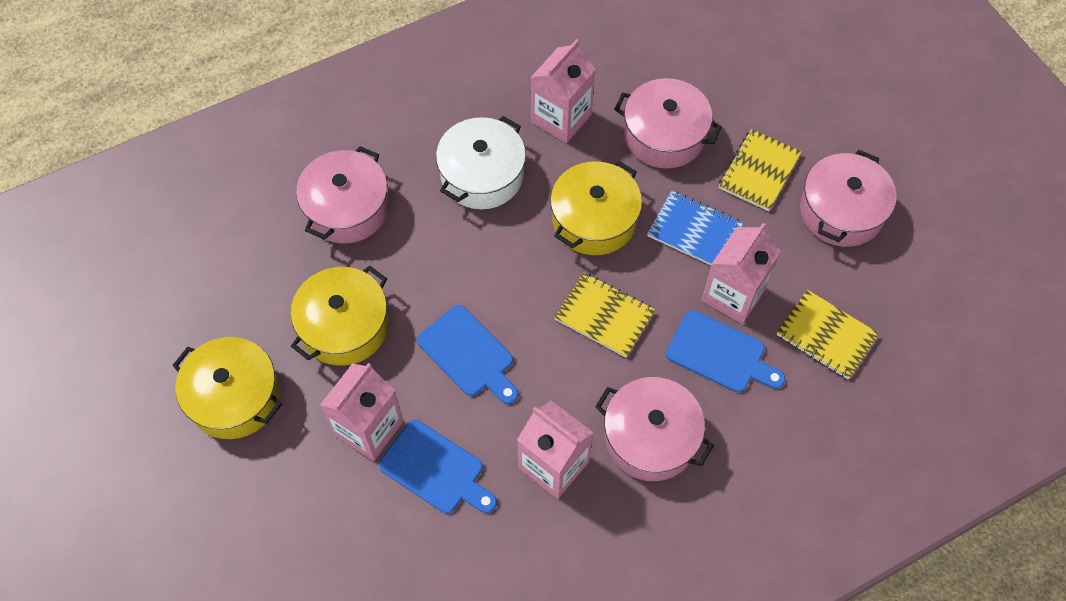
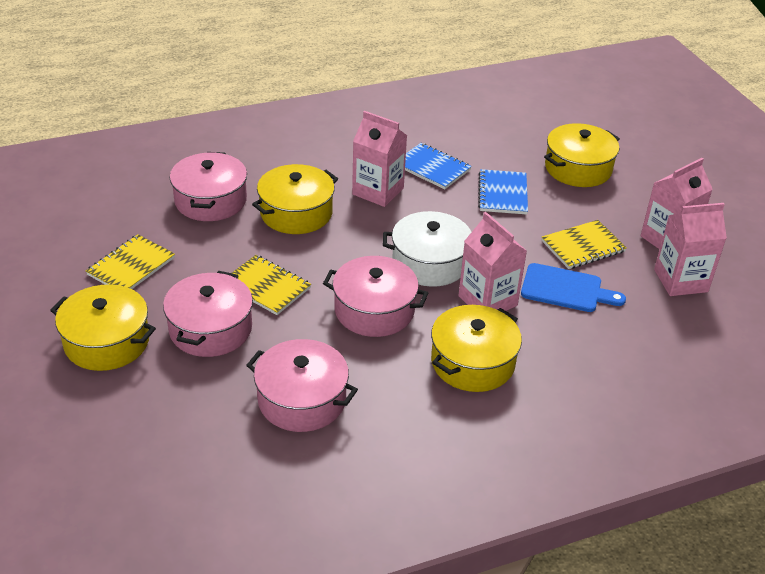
blue cutting board: 3 -> 1
blue notebook: 1 -> 2
yellow pot: 3 -> 4

